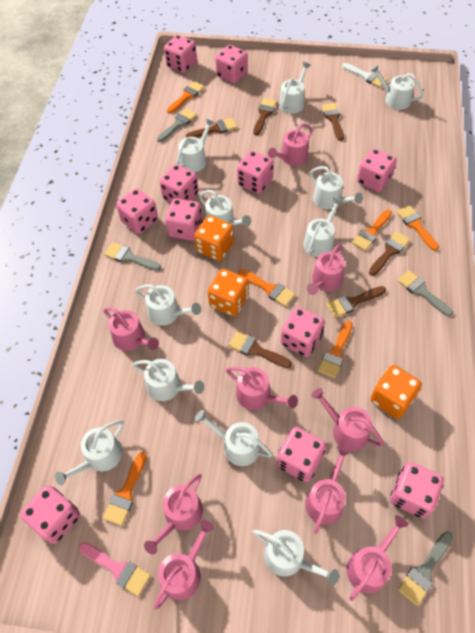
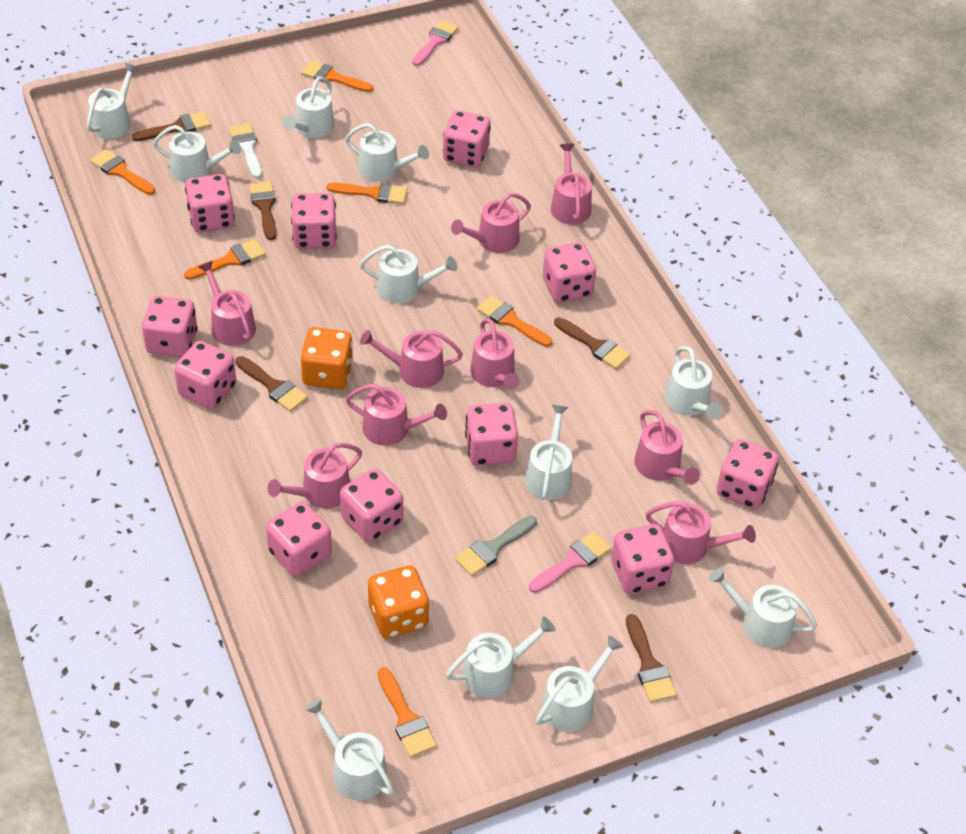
brown brush: 6 -> 5
grey brush: 4 -> 1
orange dice: 3 -> 2
pink brush: 1 -> 2

